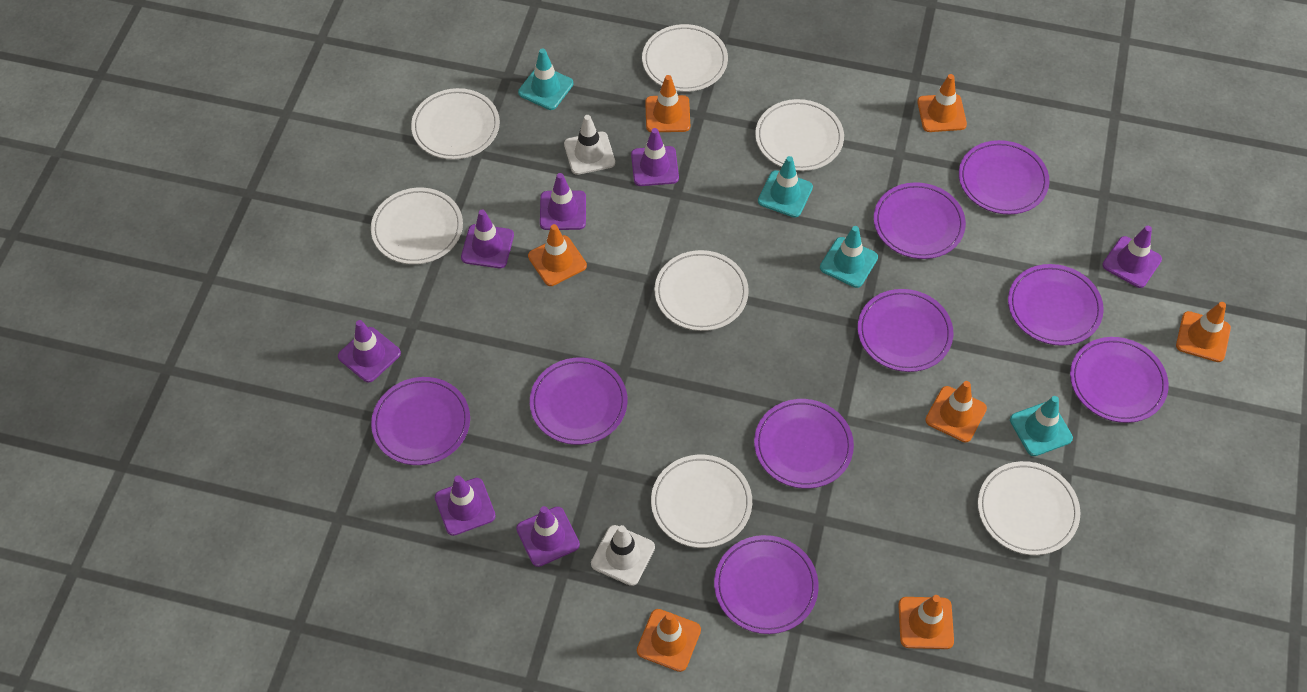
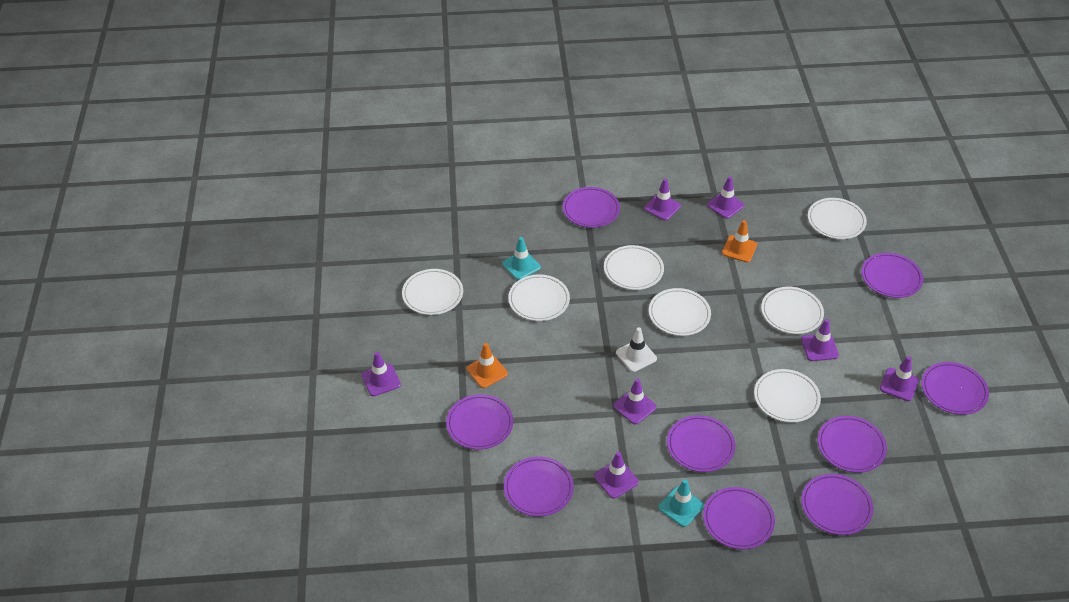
orange traffic cone: 7 -> 2
turquoise traffic cone: 4 -> 2
white traffic cone: 2 -> 1

